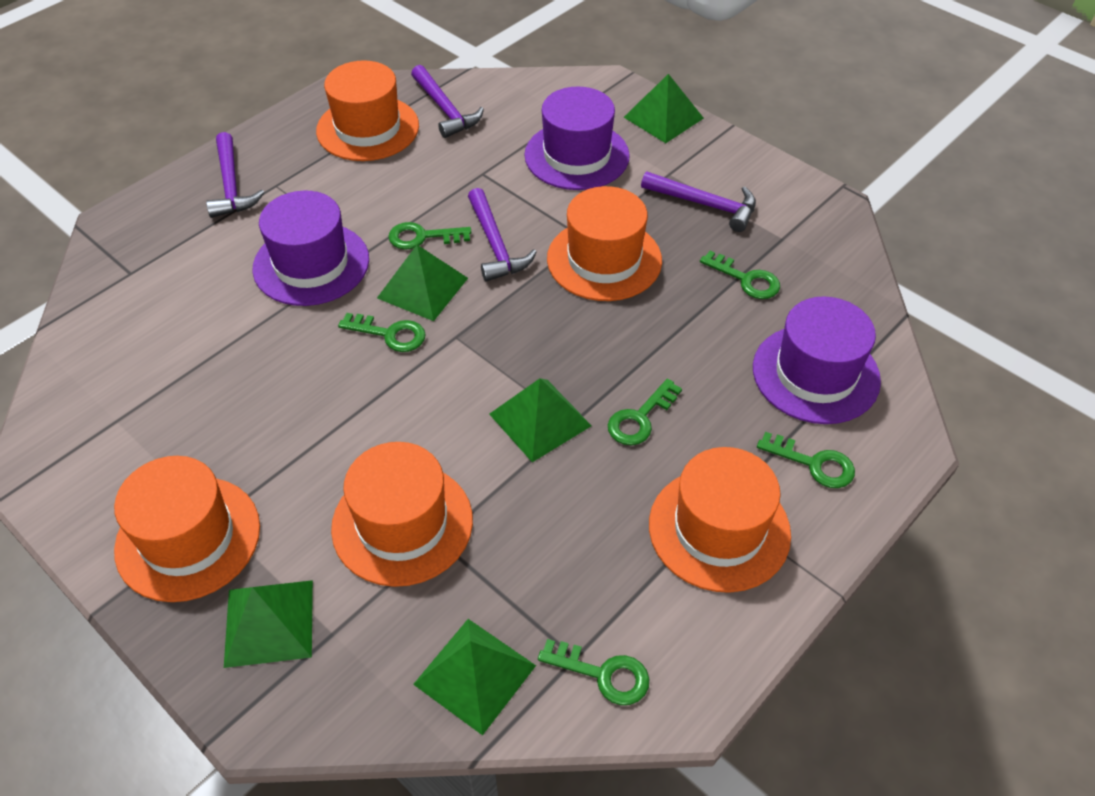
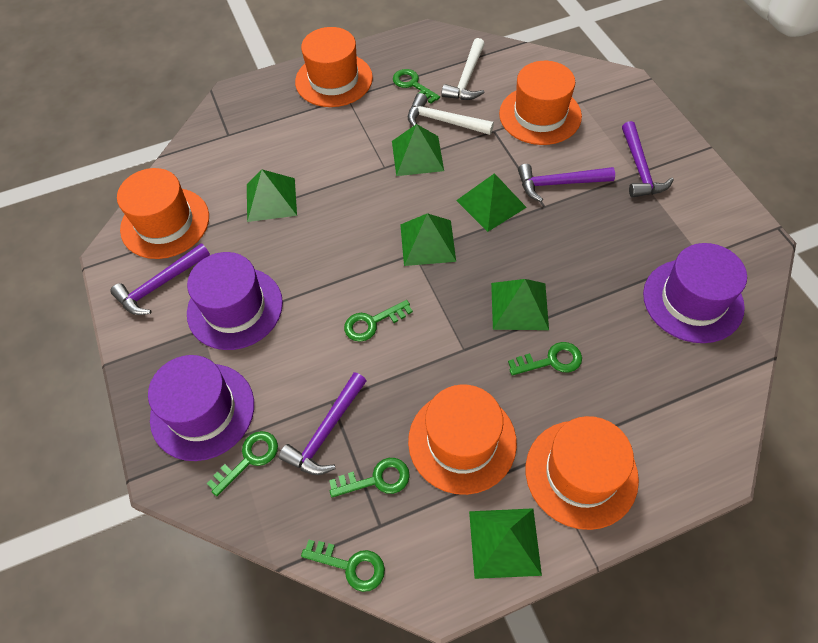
green pyramid: 5 -> 6
white hammer: 0 -> 2

